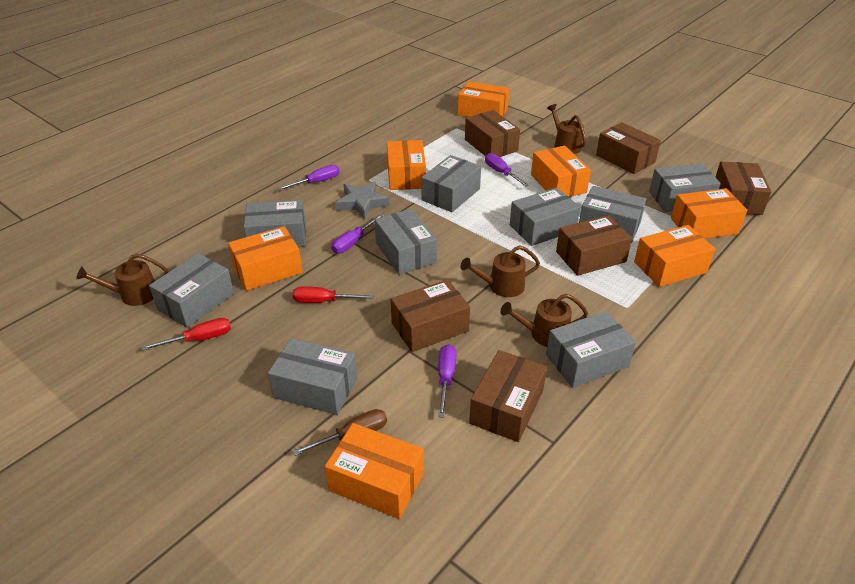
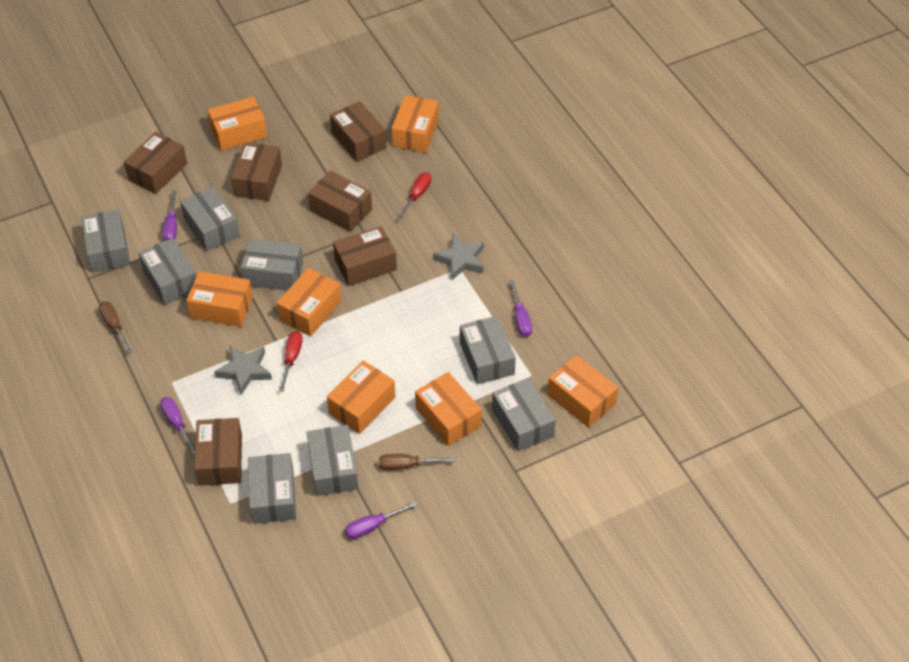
brown screwdriver: 1 -> 2
brown watering can: 4 -> 0
grey box: 9 -> 8
grey star: 1 -> 2

